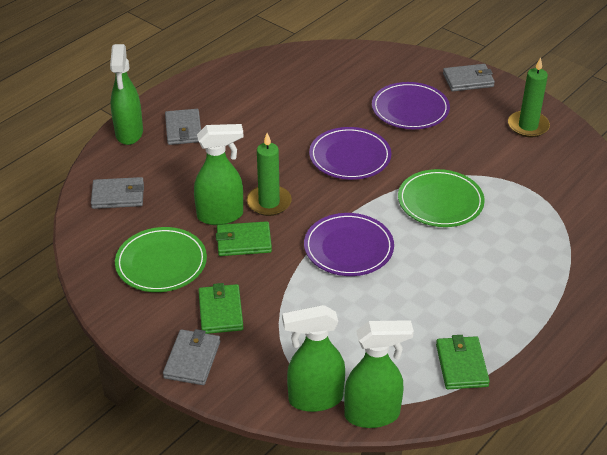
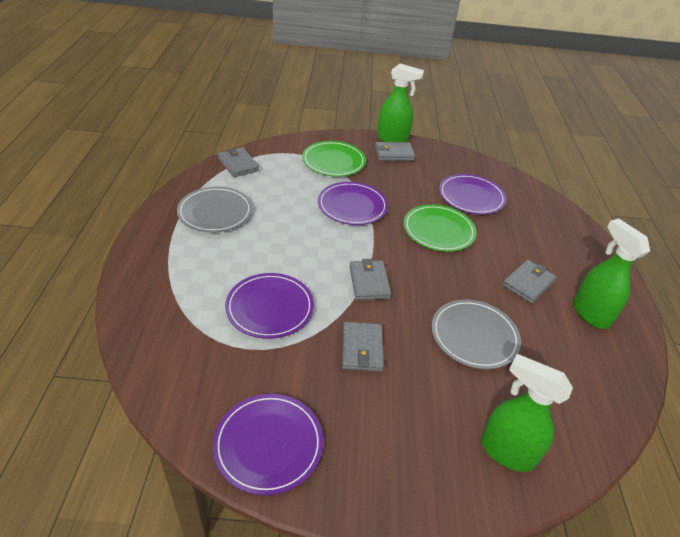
green candle: 2 -> 0
green spray bottle: 4 -> 3
green wallet: 3 -> 0
grey plate: 0 -> 2
grey wallet: 4 -> 5
purple plate: 3 -> 4

